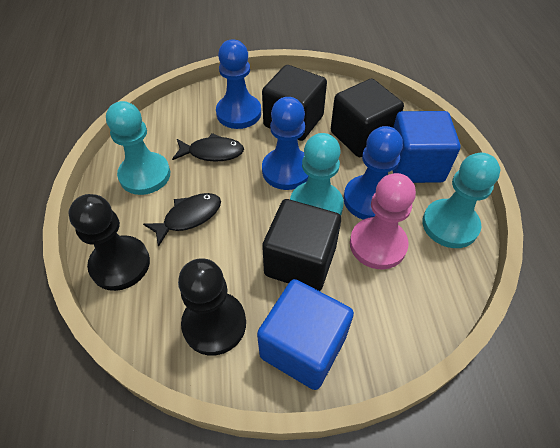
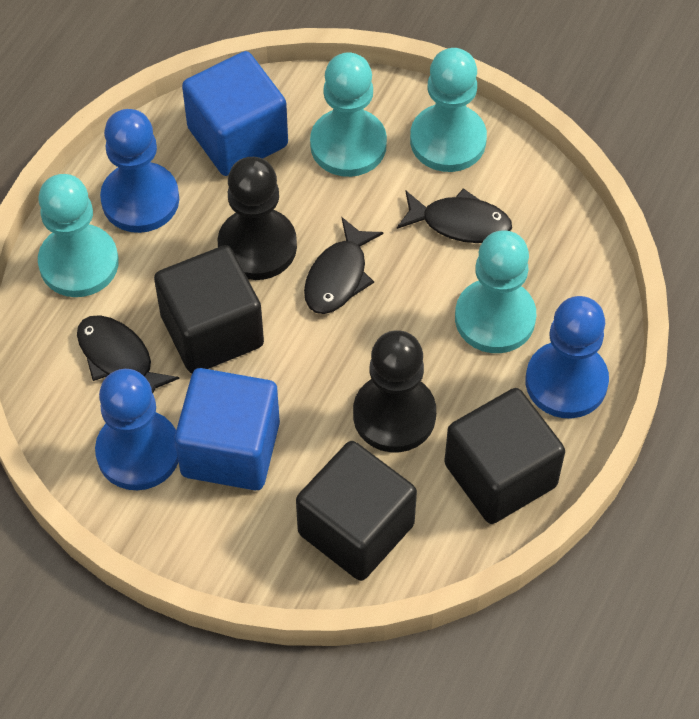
black fish: 2 -> 3
pink pawn: 1 -> 0
turquoise pawn: 3 -> 4

